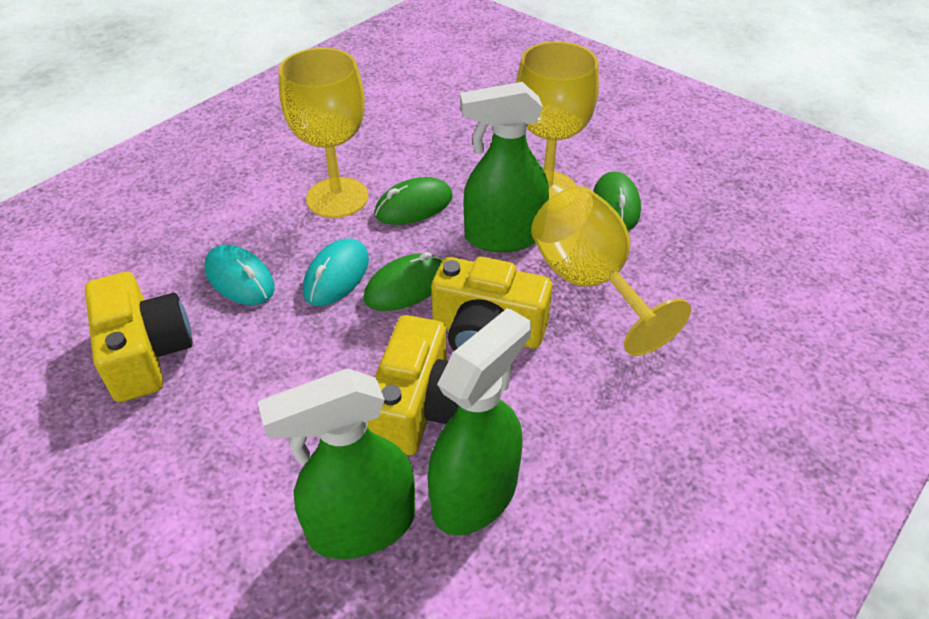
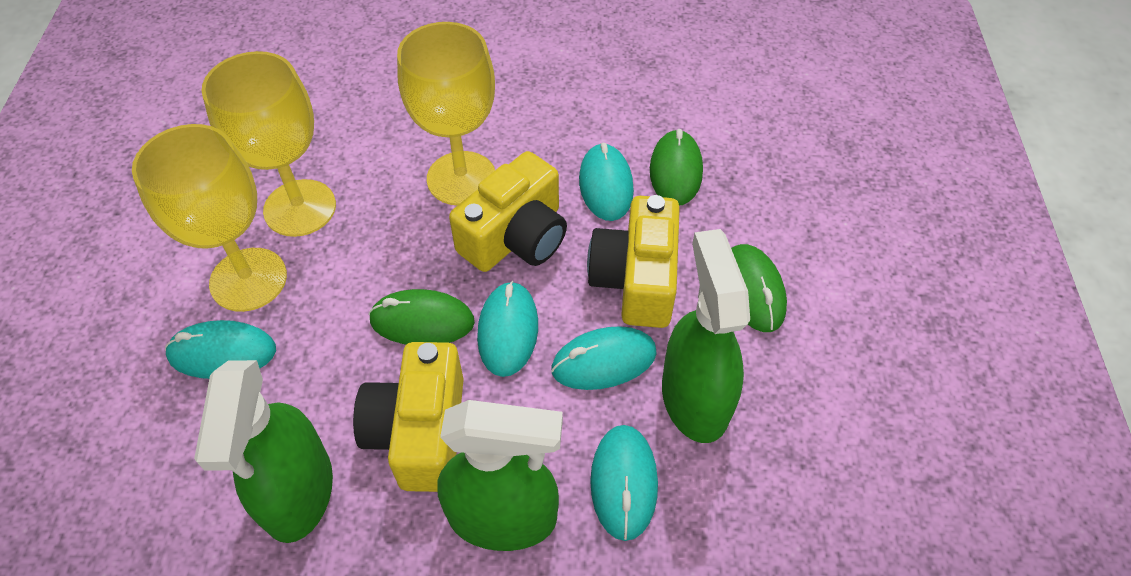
turquoise mouse: 2 -> 5

